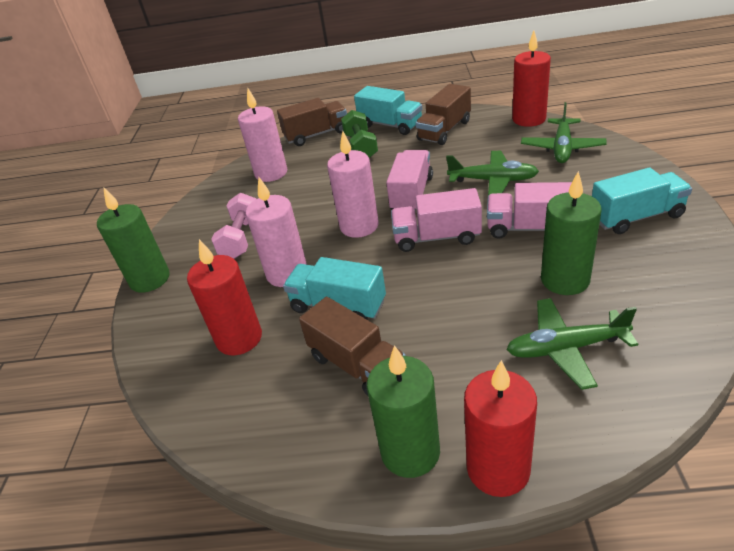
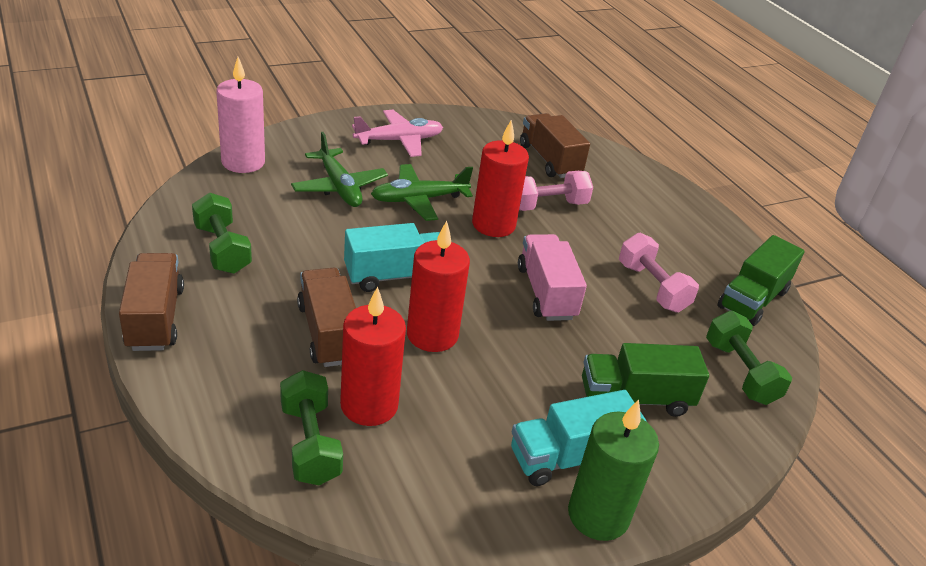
green candle: 3 -> 1
green dumbbell: 1 -> 3
green plane: 3 -> 2
green truck: 0 -> 2
pink candle: 3 -> 1
pink dumbbell: 1 -> 2
pink plane: 0 -> 1
pink truck: 3 -> 1
turquoise truck: 3 -> 2

